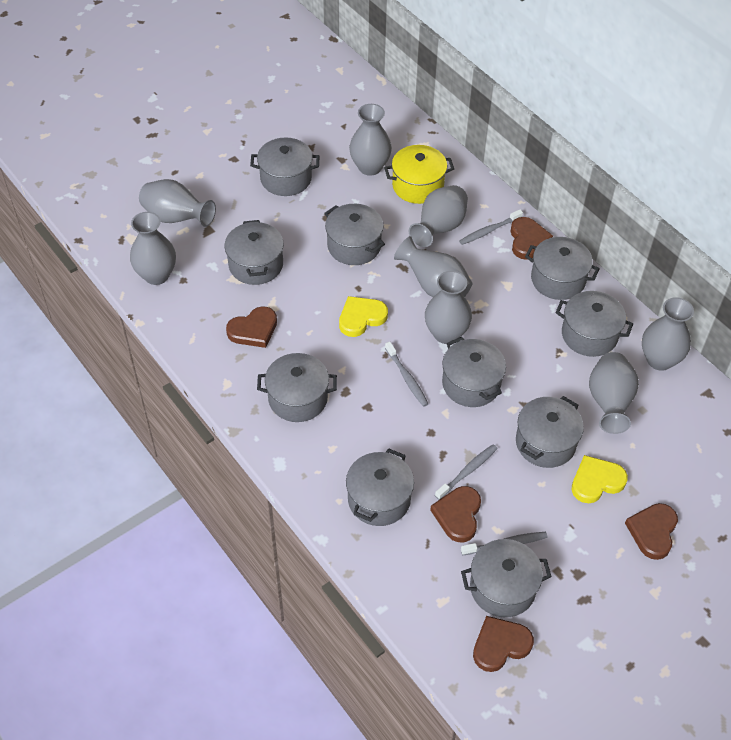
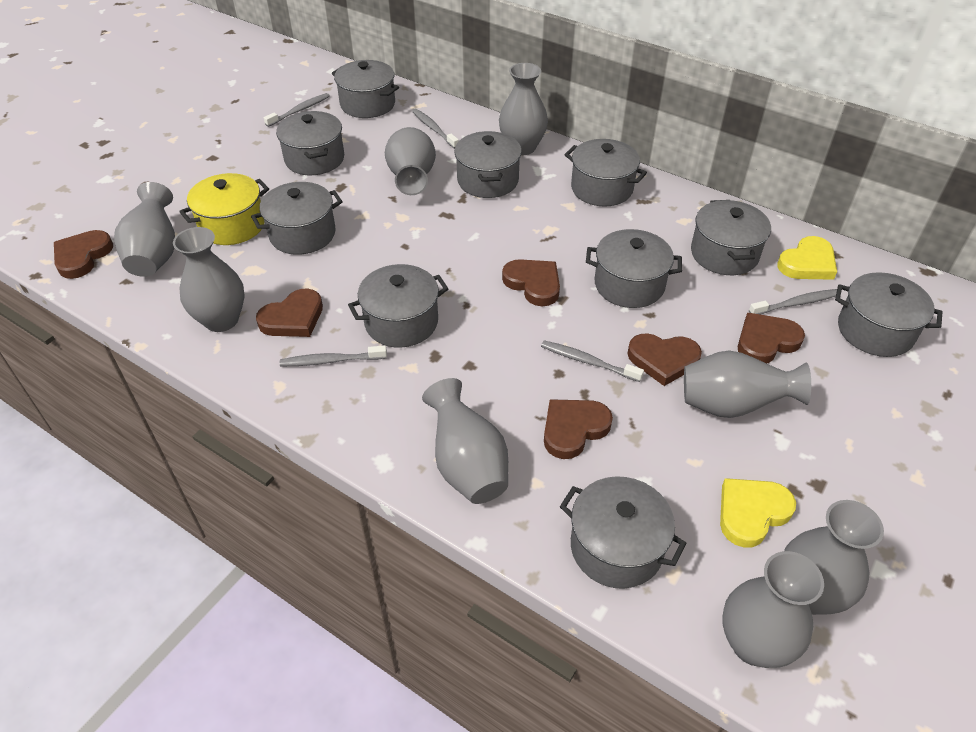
brown heart: 5 -> 6
grey toothbrush: 4 -> 5

